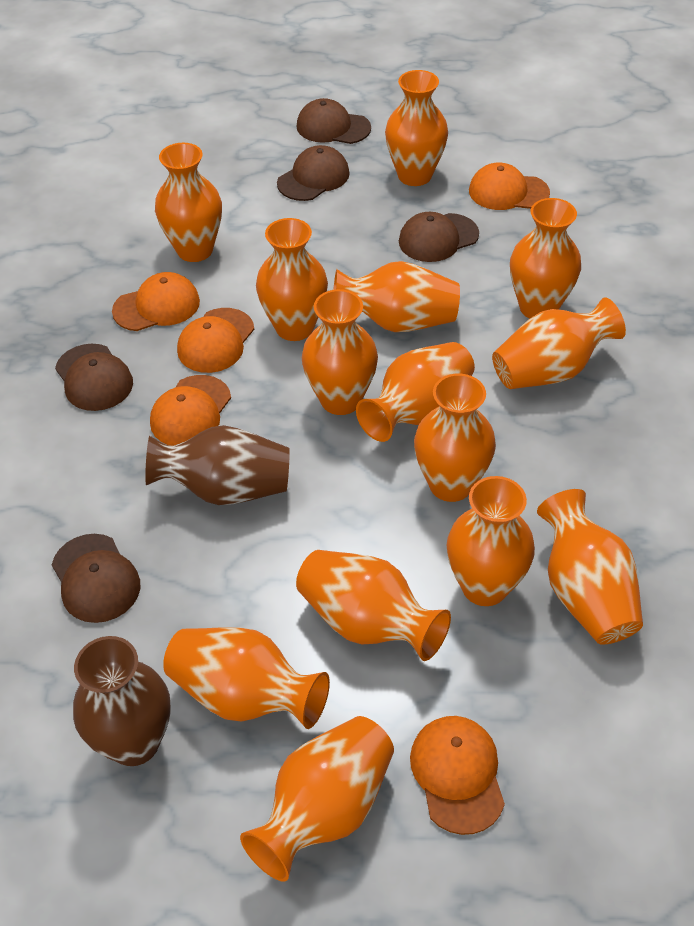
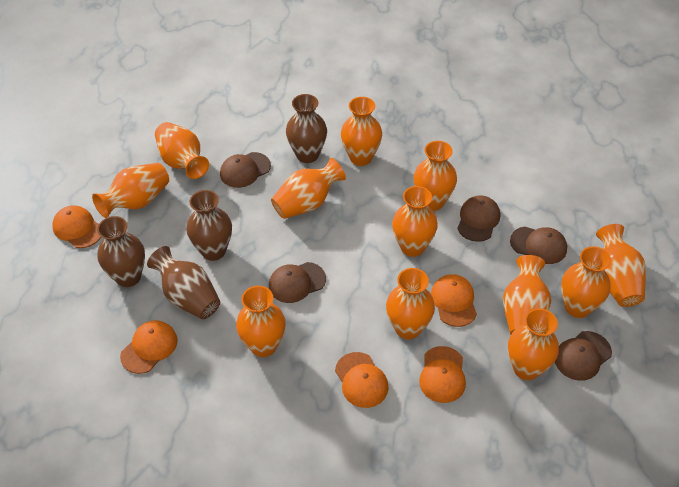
brown vase: 2 -> 4
orange vase: 14 -> 12

